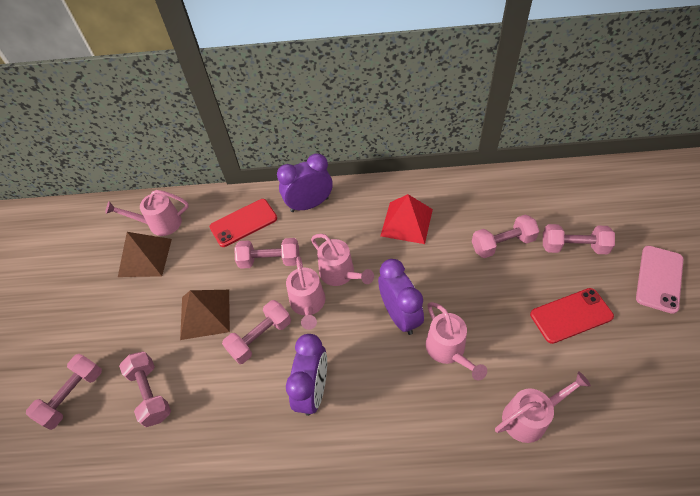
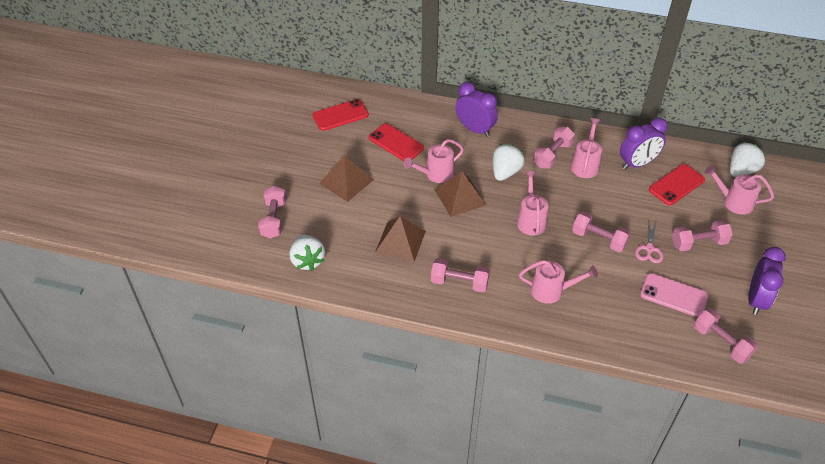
brown pyramid: 2 -> 3
pink scissors: 0 -> 1
red phone: 2 -> 3
red pyramid: 1 -> 0
white strawberry: 0 -> 3

